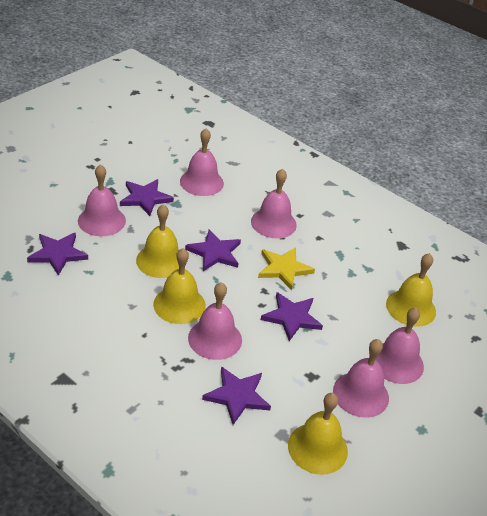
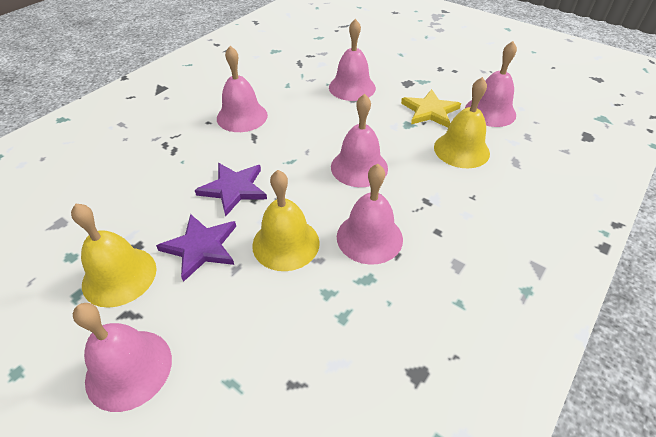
purple star: 5 -> 2
yellow bell: 4 -> 3

